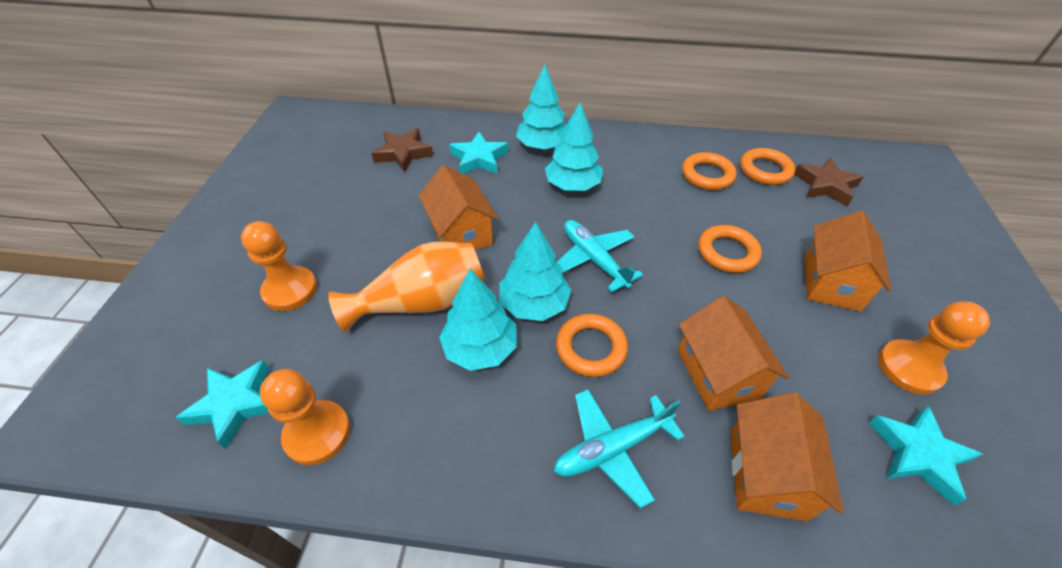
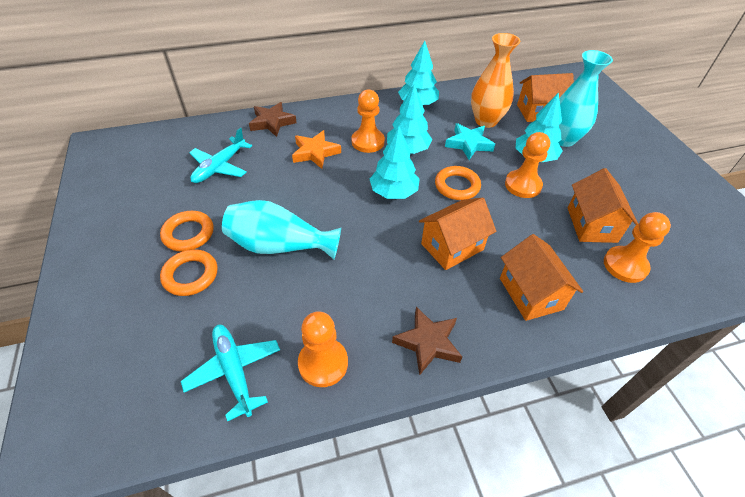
orange pawn: 3 -> 4
orange ring: 4 -> 3
orange star: 0 -> 1
turquoise star: 3 -> 1
turquoise vase: 0 -> 2

